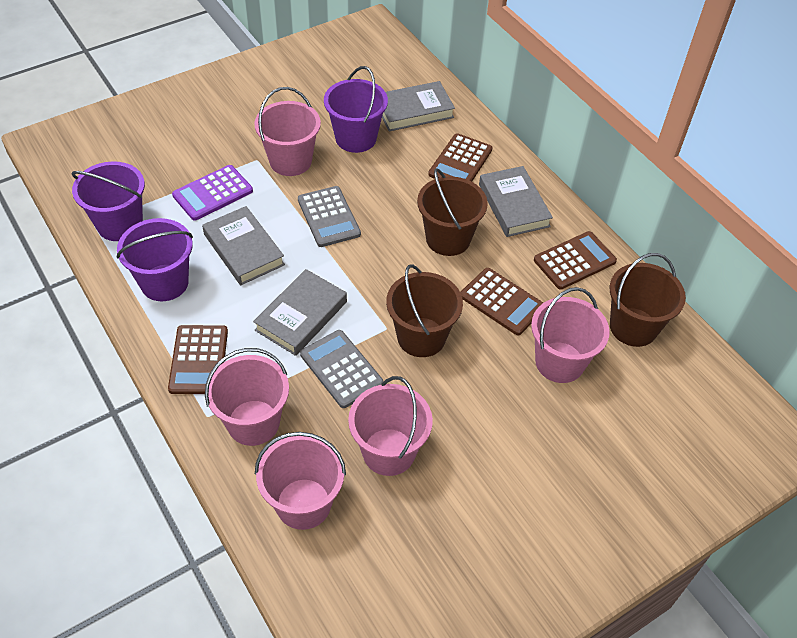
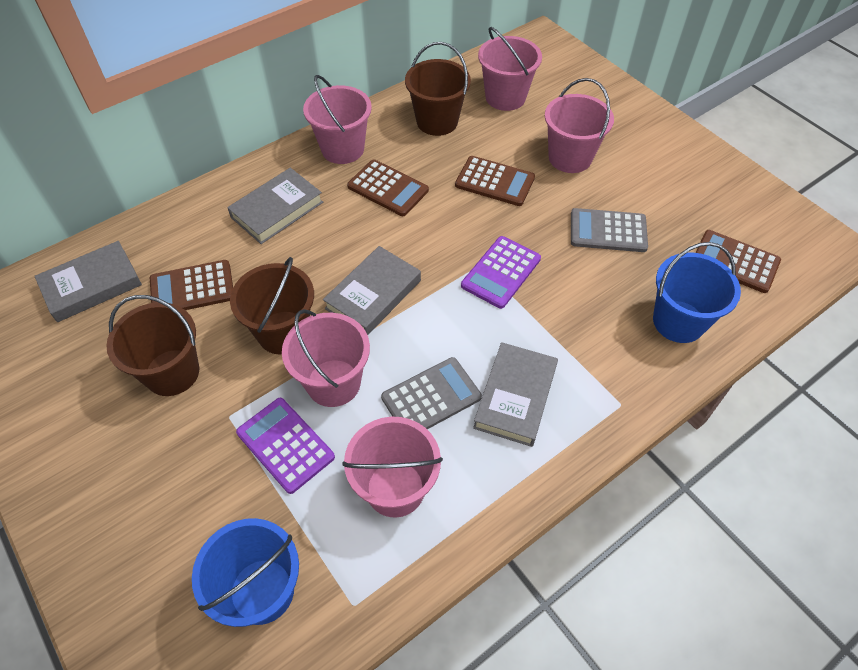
blue bucket: 0 -> 2
purple bucket: 3 -> 0
purple calculator: 1 -> 2

